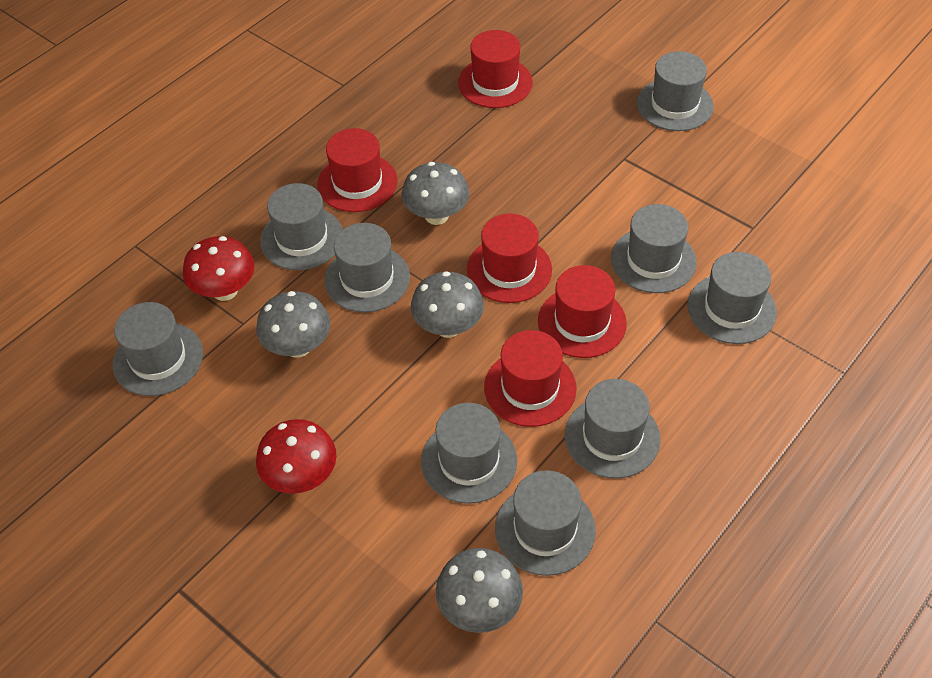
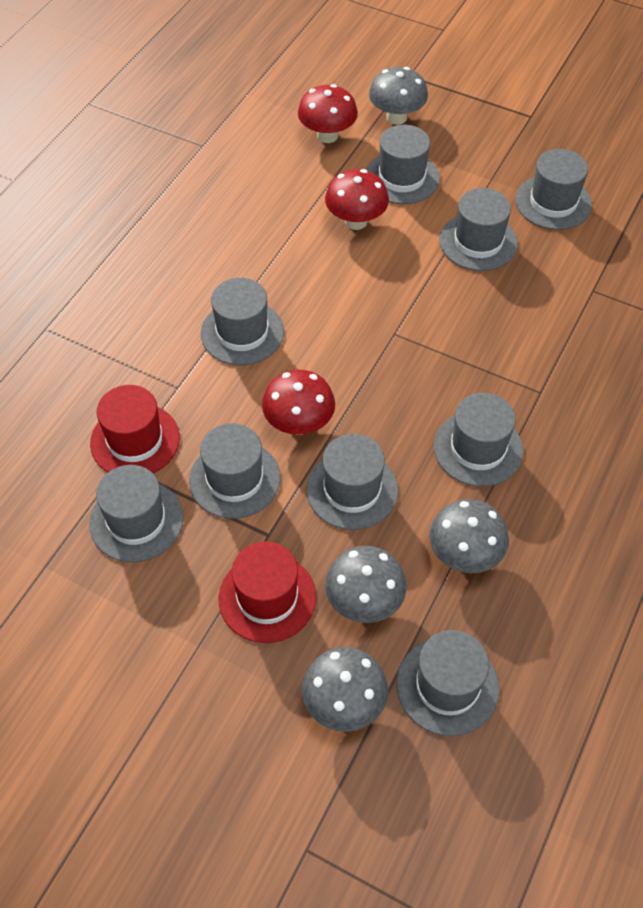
red hat: 5 -> 2
red mushroom: 2 -> 3

